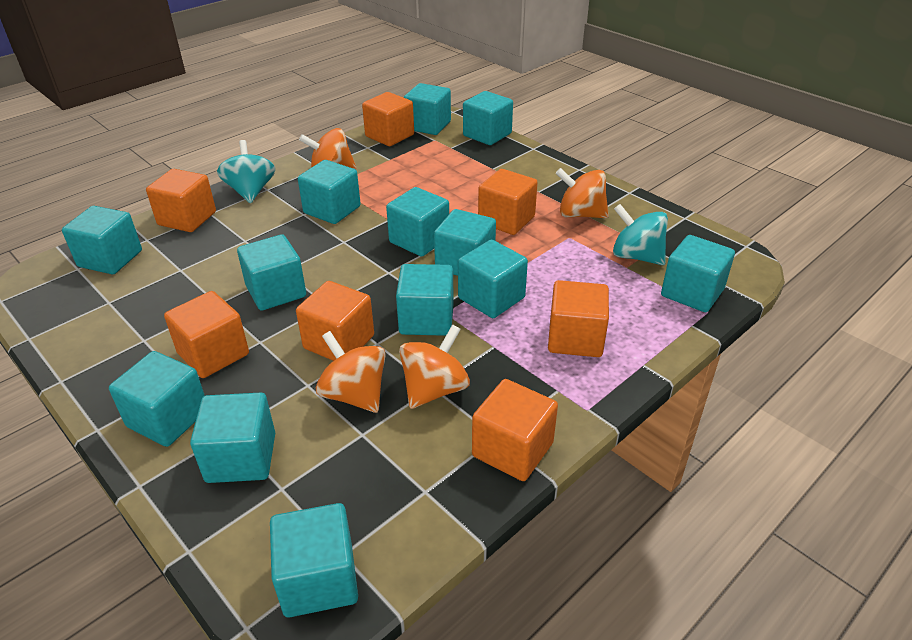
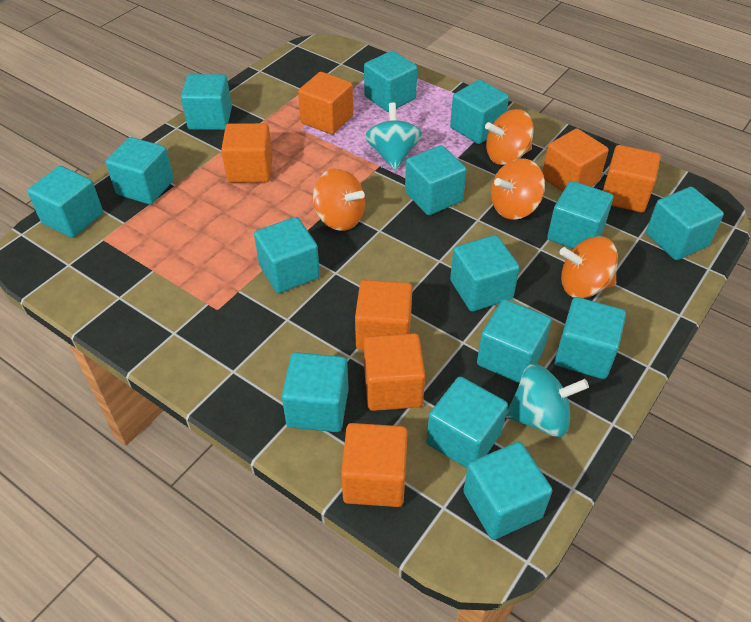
turquoise cube: 13 -> 15

